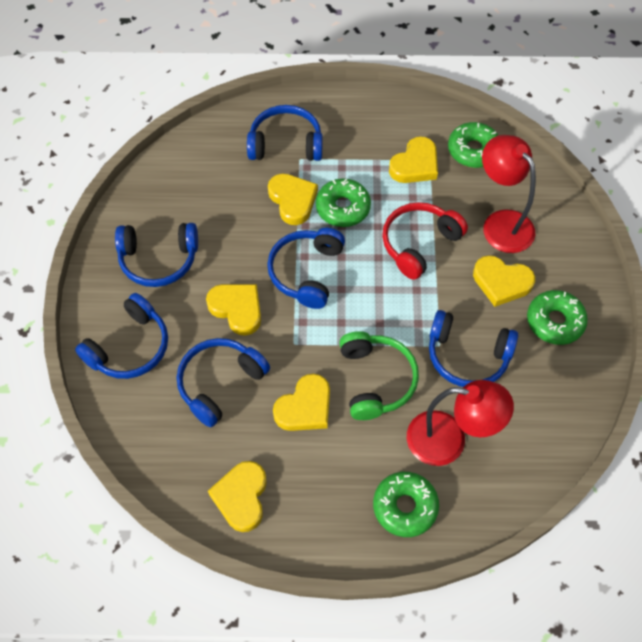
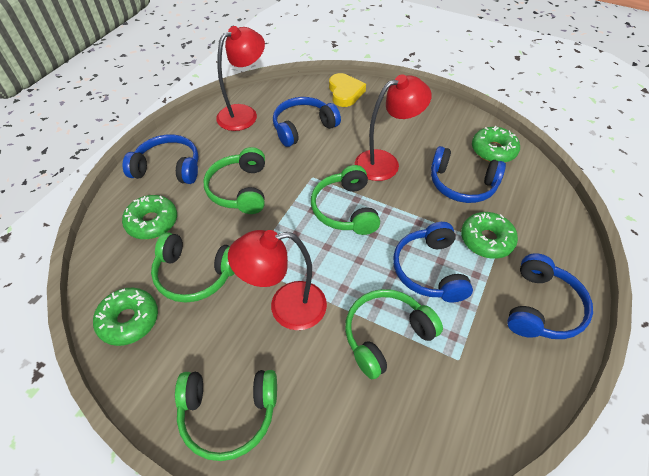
blue headphones: 6 -> 5
green headphones: 1 -> 5
red headphones: 1 -> 0
red lamp: 2 -> 3
yellow heart: 6 -> 1

